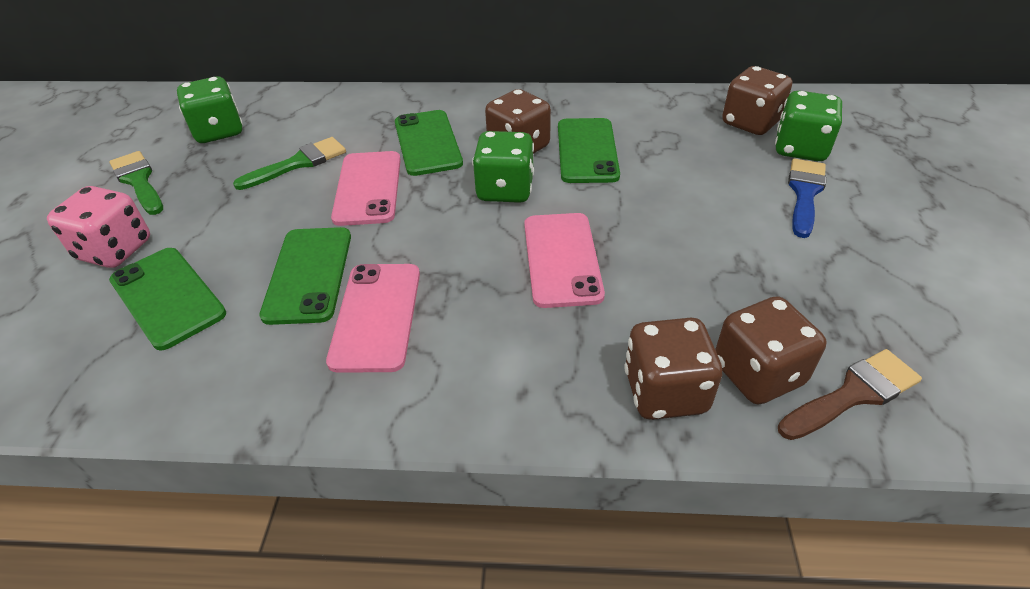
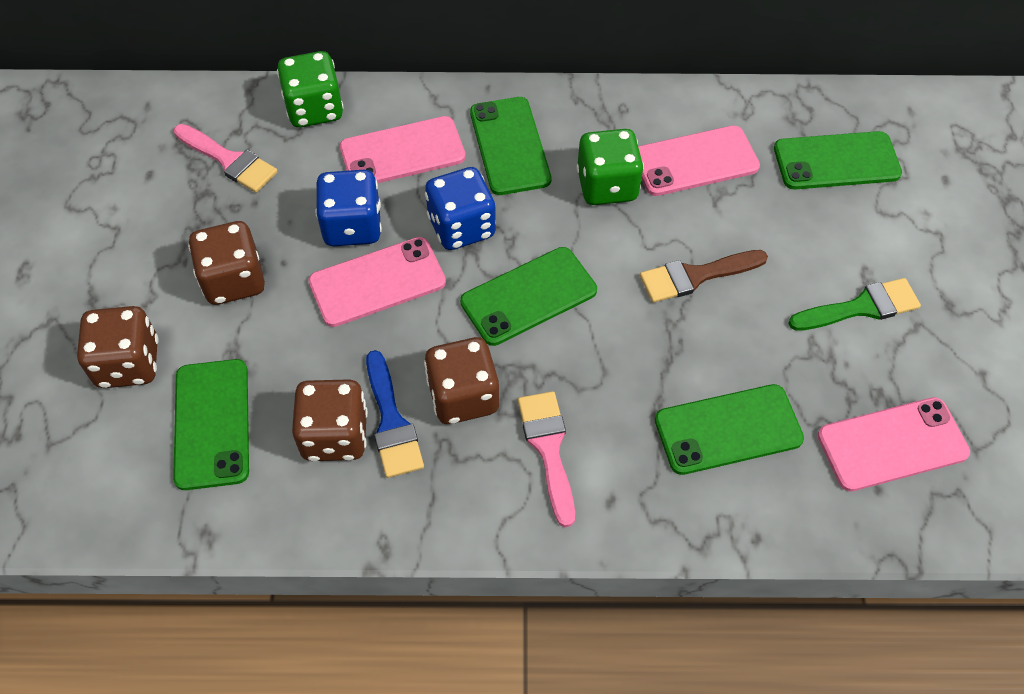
blue dice: 0 -> 2
green brush: 2 -> 1
green dice: 3 -> 2
green phone: 4 -> 5
pink brush: 0 -> 2
pink dice: 1 -> 0
pink phone: 3 -> 4

